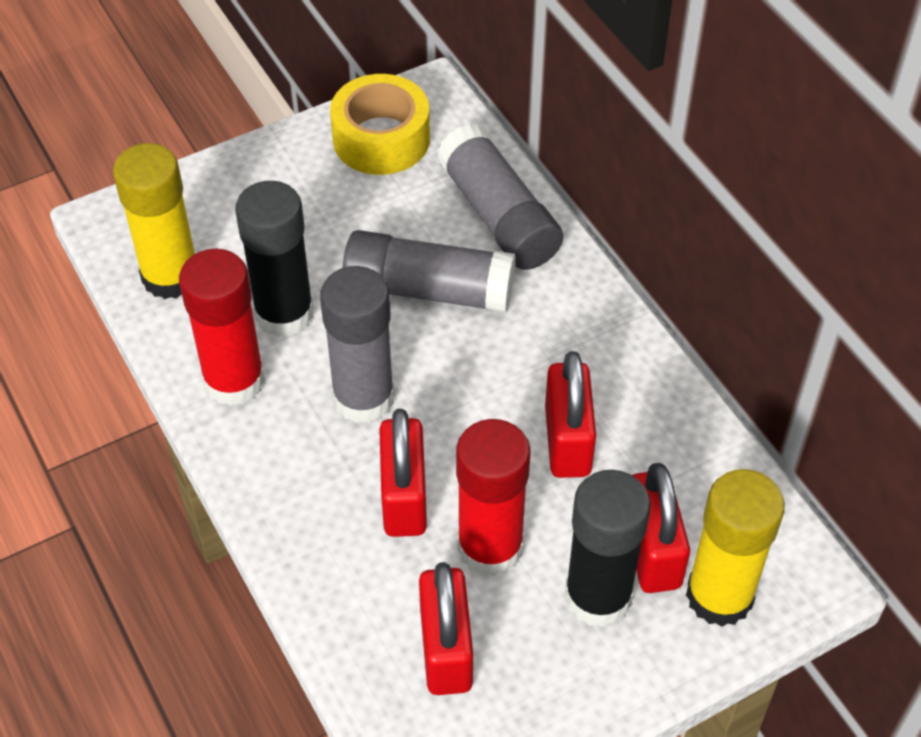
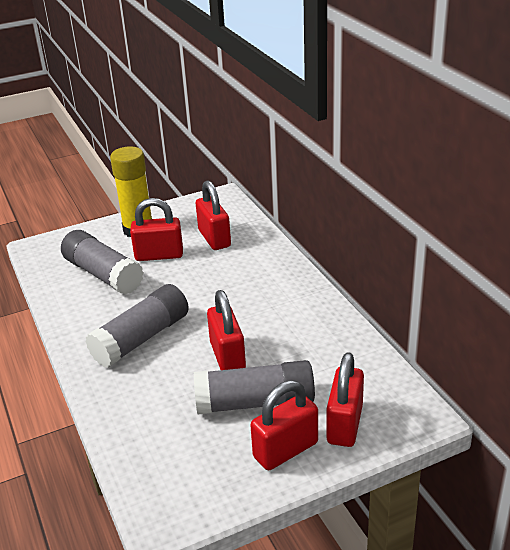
black glue stick: 2 -> 0
red glue stick: 2 -> 0
red padlock: 4 -> 5
yellow glue stick: 2 -> 1
yellow tape: 1 -> 0

